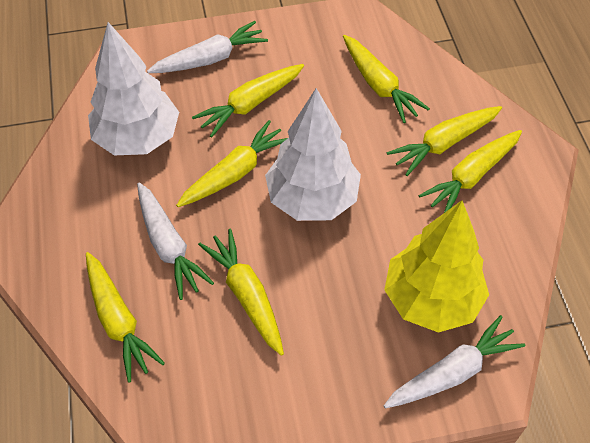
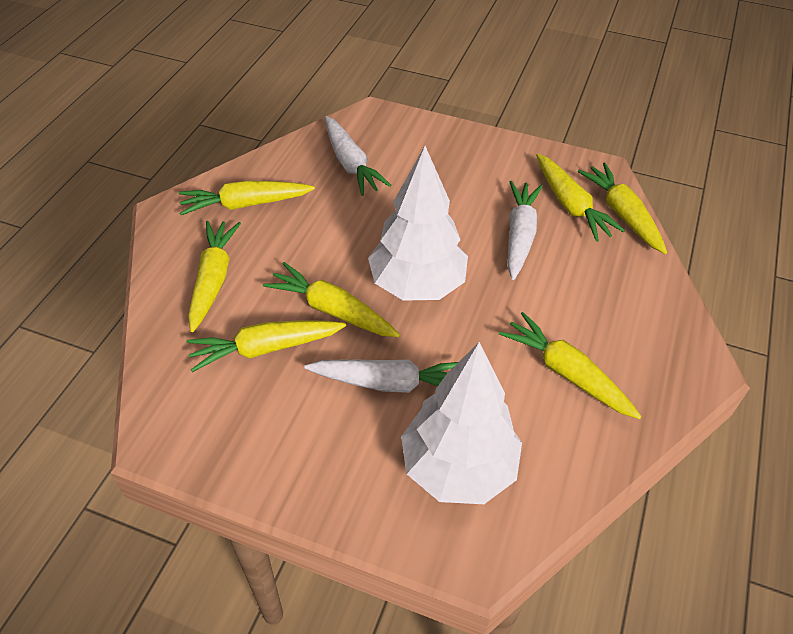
yellow tree: 1 -> 0

